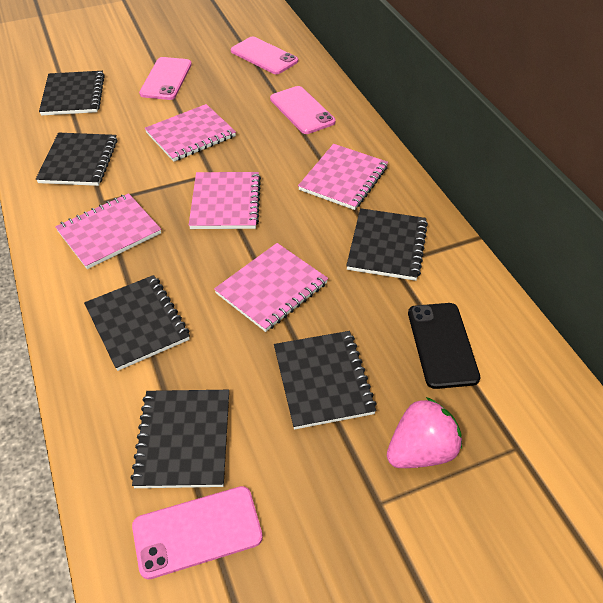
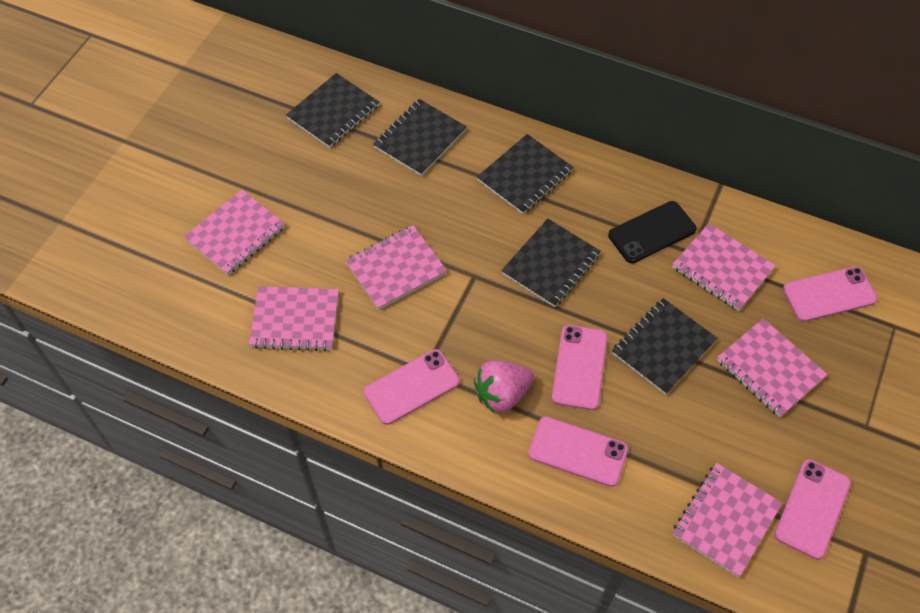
black notebook: 6 -> 5
pink notebook: 5 -> 6
pink phone: 4 -> 5

